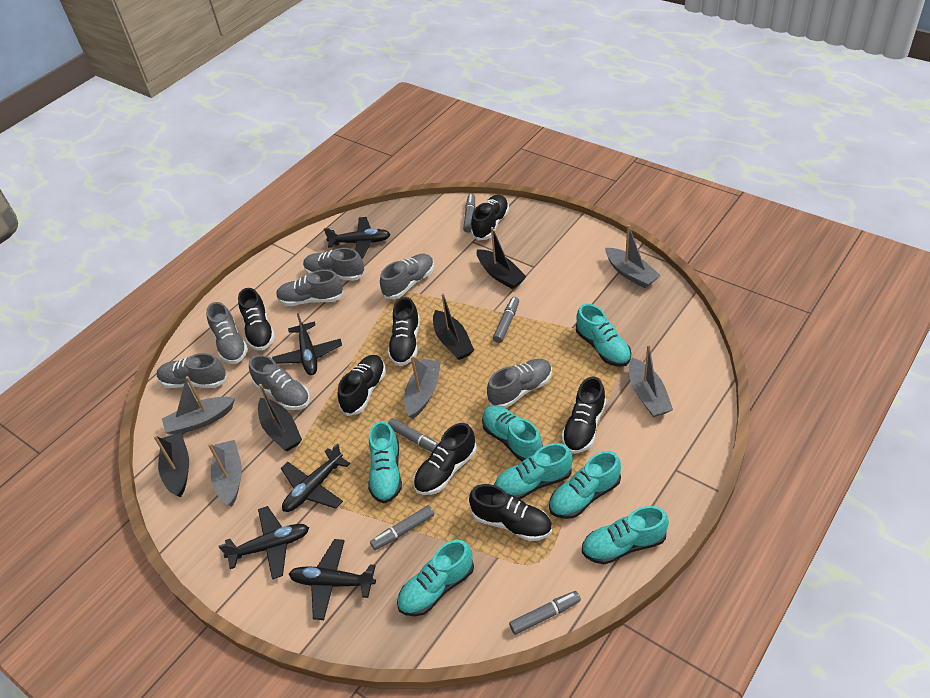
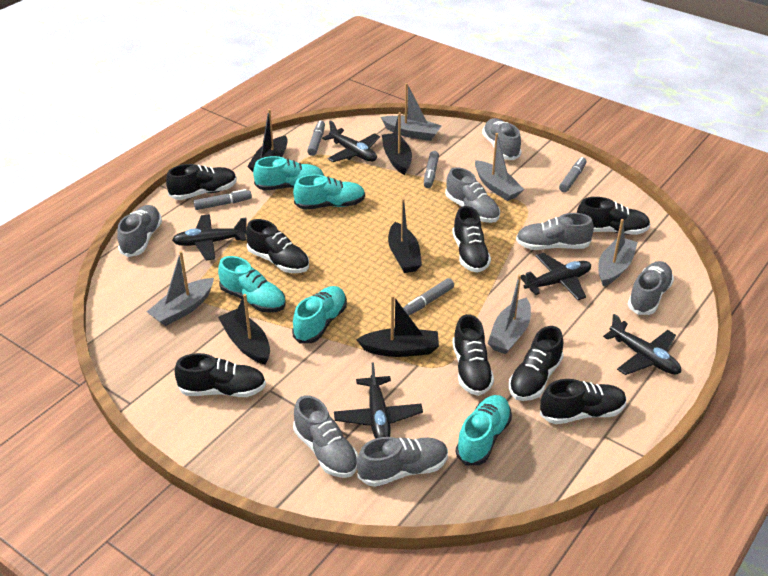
black boat: 4 -> 5
black shoe: 7 -> 8
turquoise shoe: 7 -> 5

